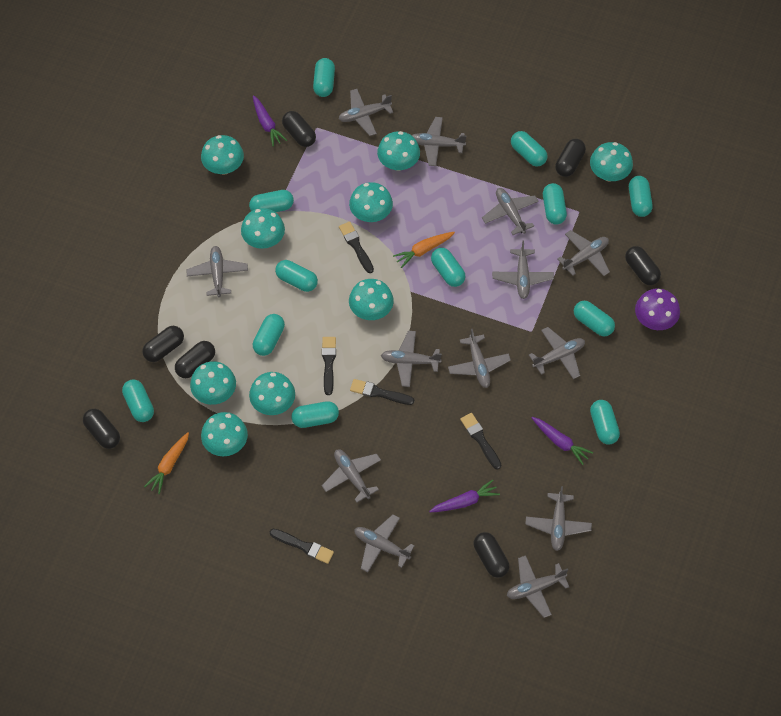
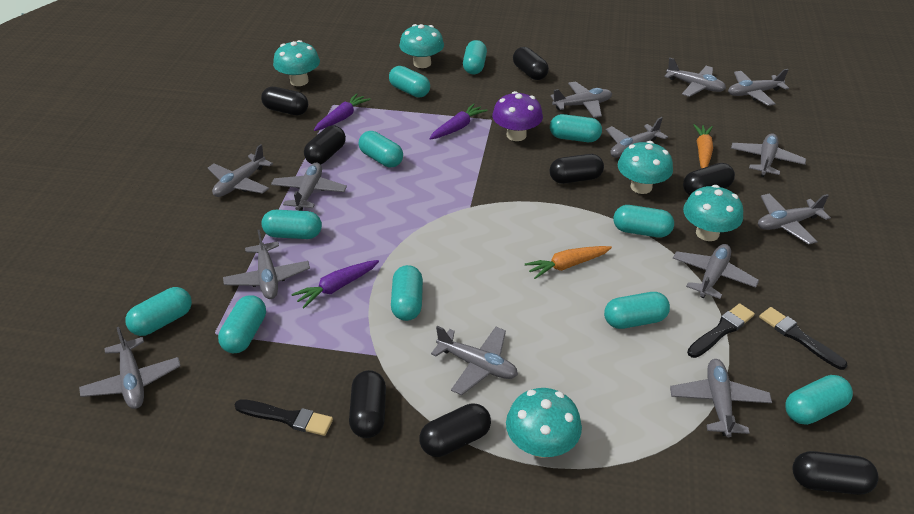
black brush: 5 -> 3
black capsule: 7 -> 8
turquoise capsule: 12 -> 11
turquoise mushroom: 9 -> 5

